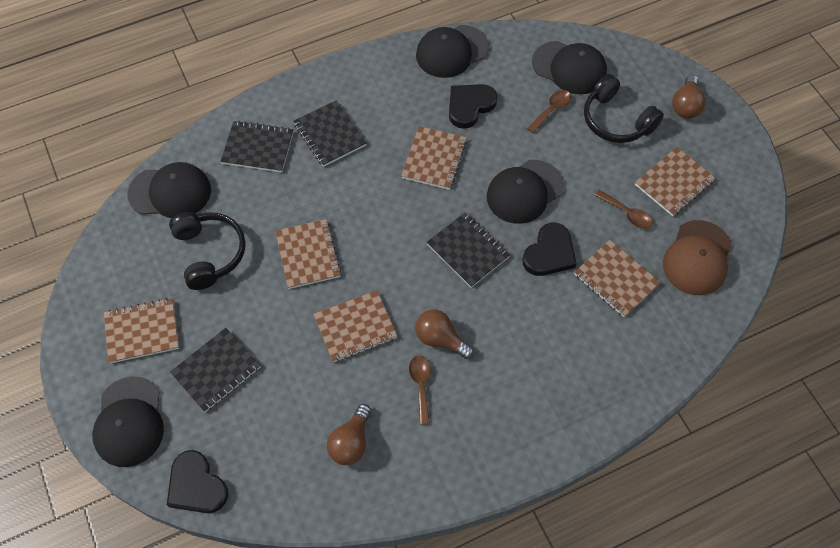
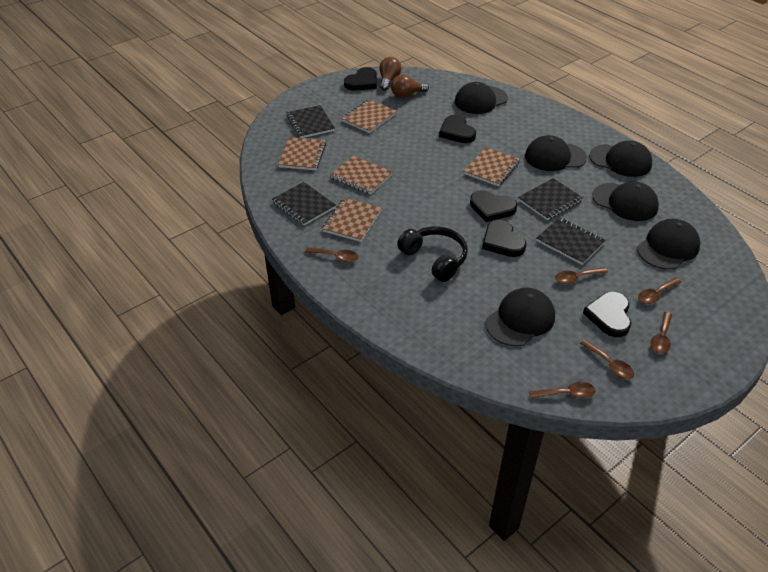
black cap: 5 -> 6
black headphones: 2 -> 1
black heart: 3 -> 5
brown cap: 1 -> 0
brown light bulb: 3 -> 2
brown notebook: 6 -> 5
brown spoon: 3 -> 6

